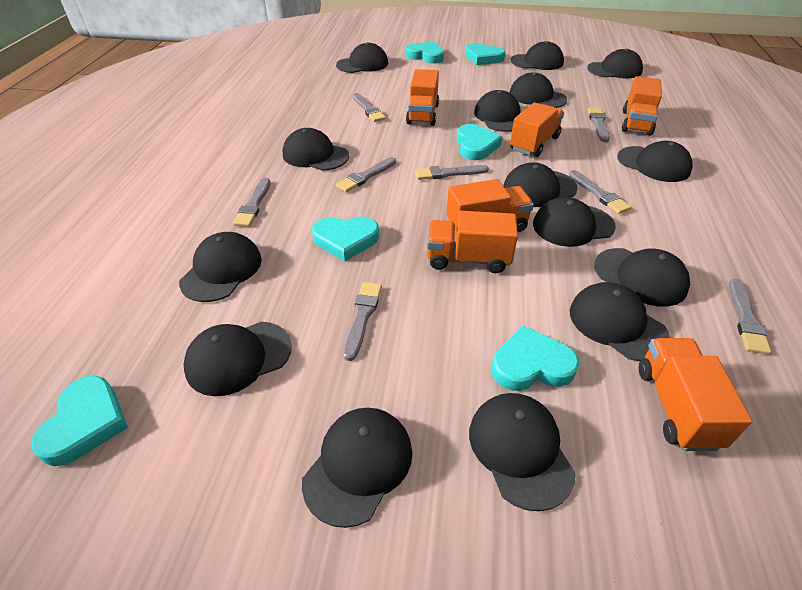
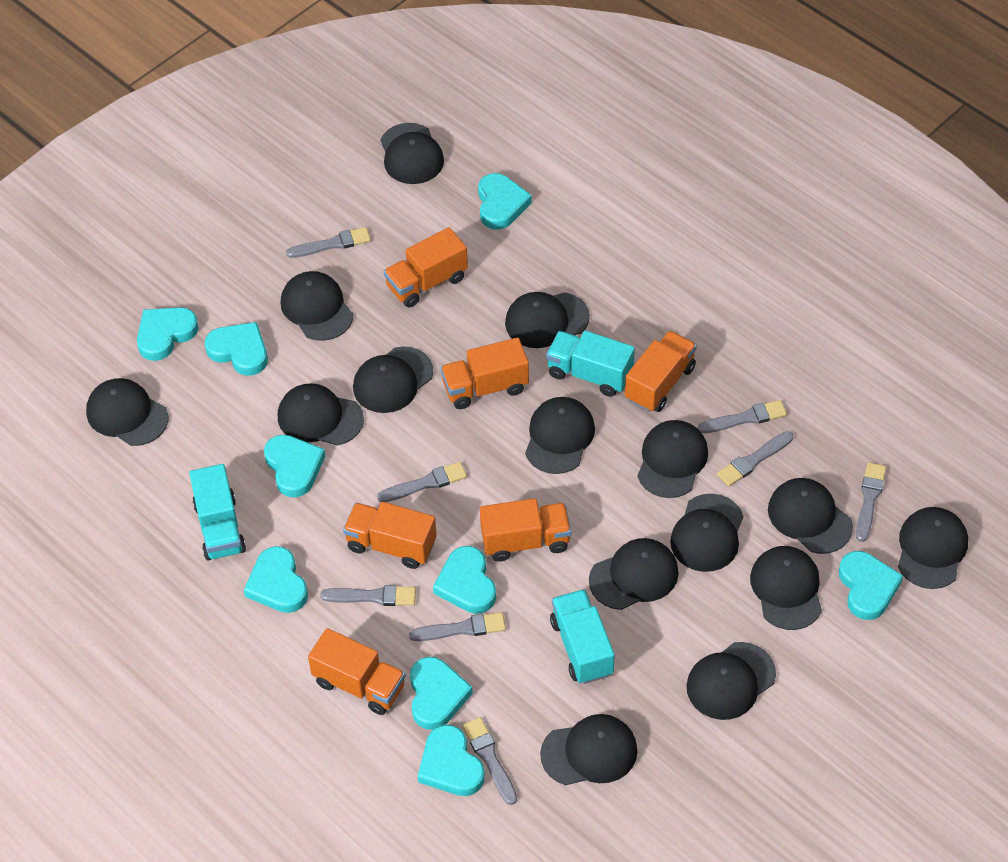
turquoise heart: 6 -> 9
turquoise truck: 0 -> 3

